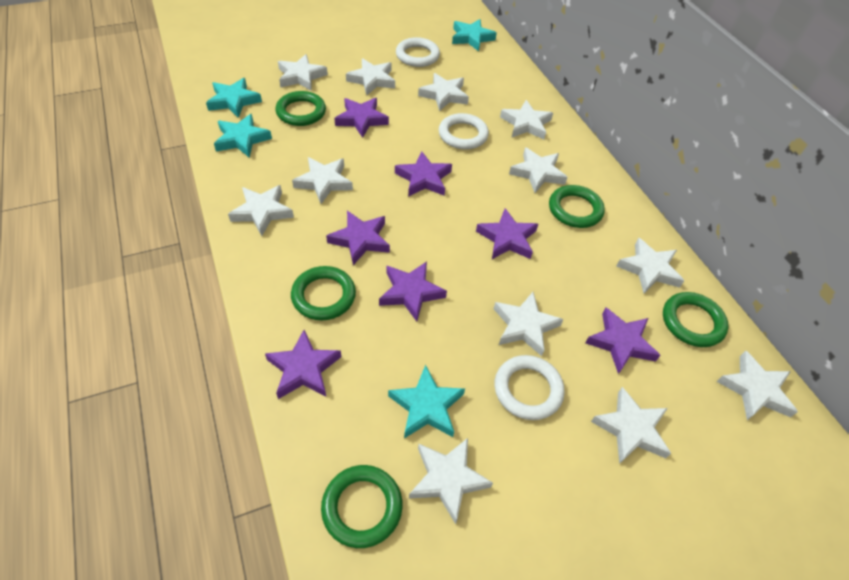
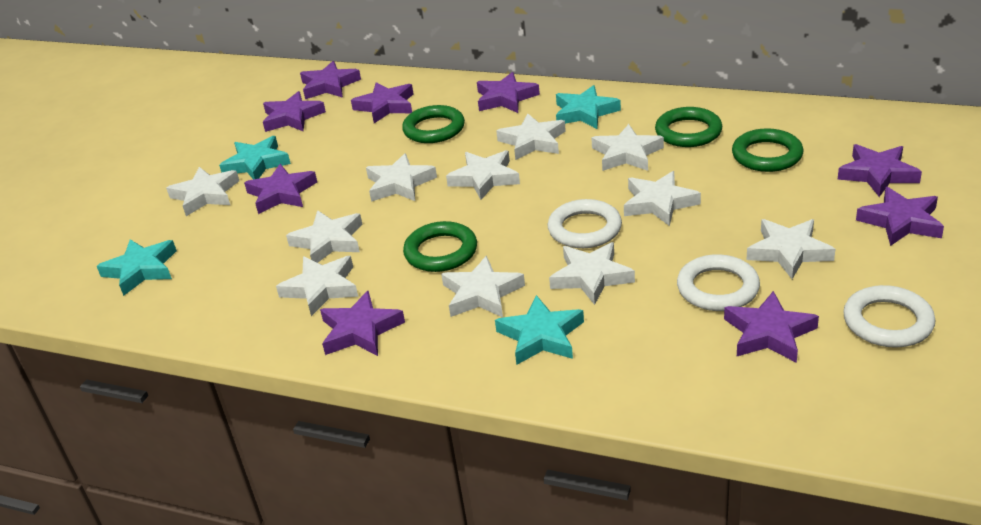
green ring: 5 -> 4
purple star: 7 -> 9
white star: 12 -> 11

